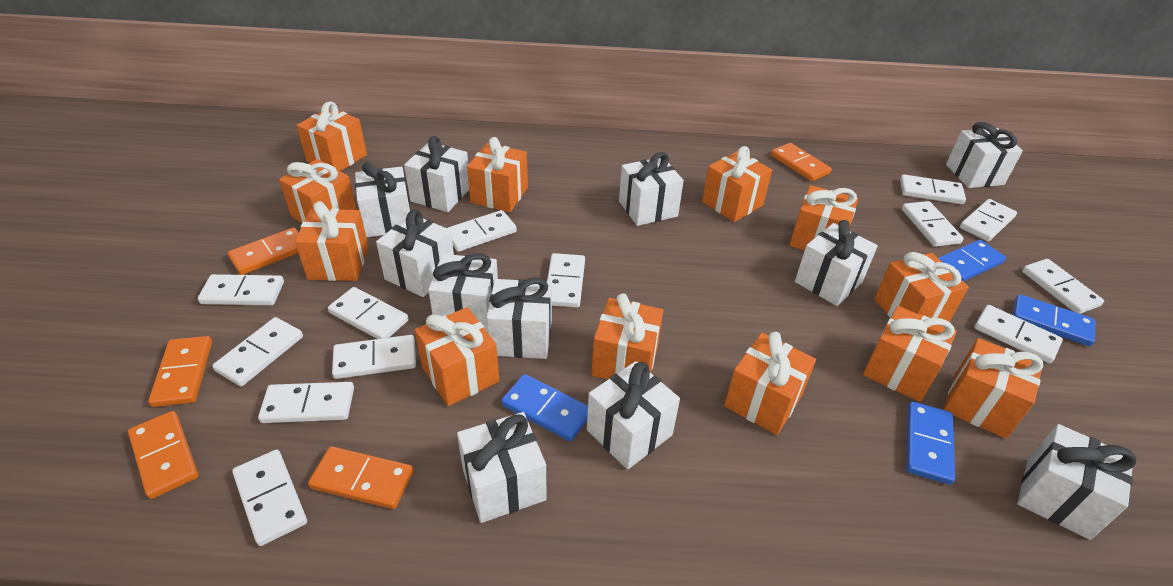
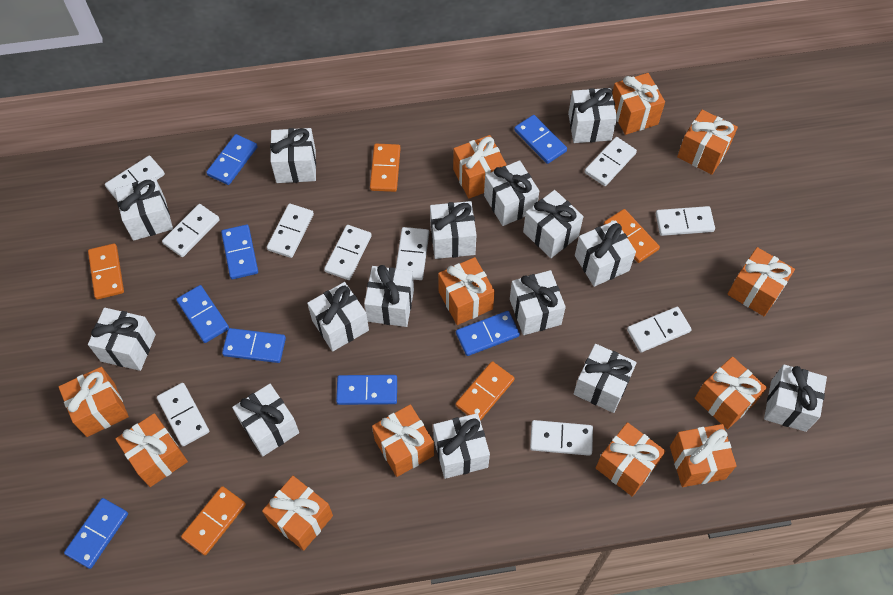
blue domino: 4 -> 8
white domino: 13 -> 10
white gift: 11 -> 15

